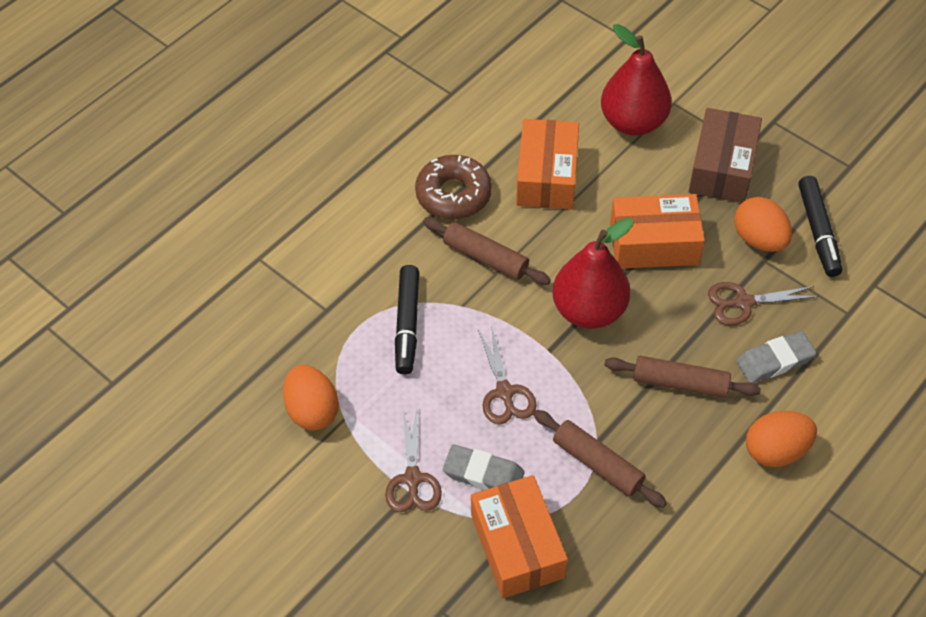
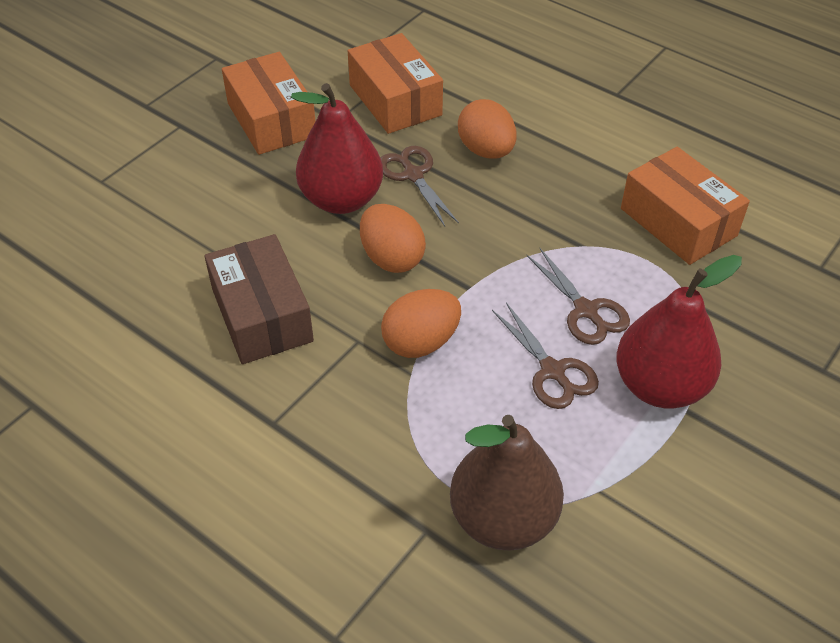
black marker: 2 -> 0
brown donut: 1 -> 0
brown pear: 0 -> 1
brown rolling pin: 3 -> 0
grey eraser: 2 -> 0

